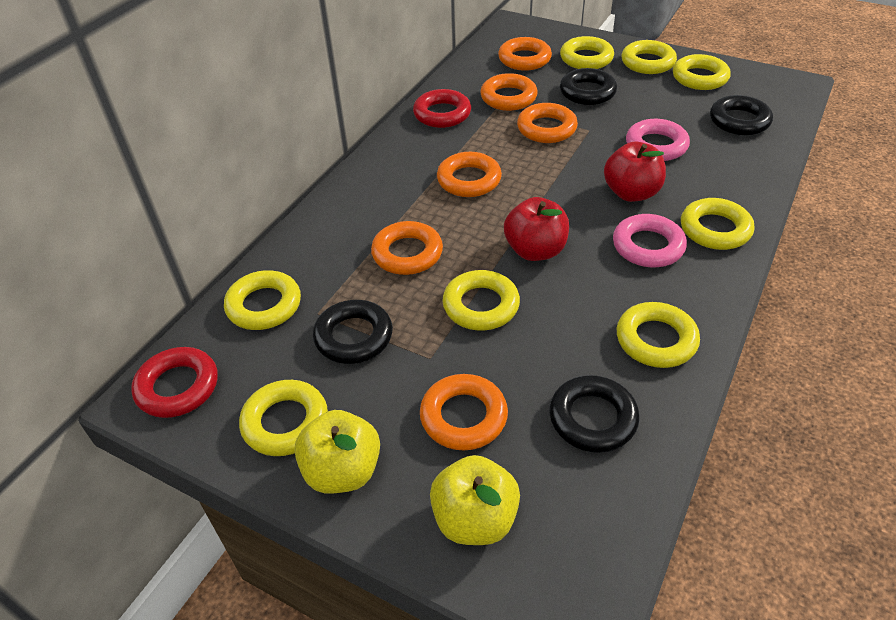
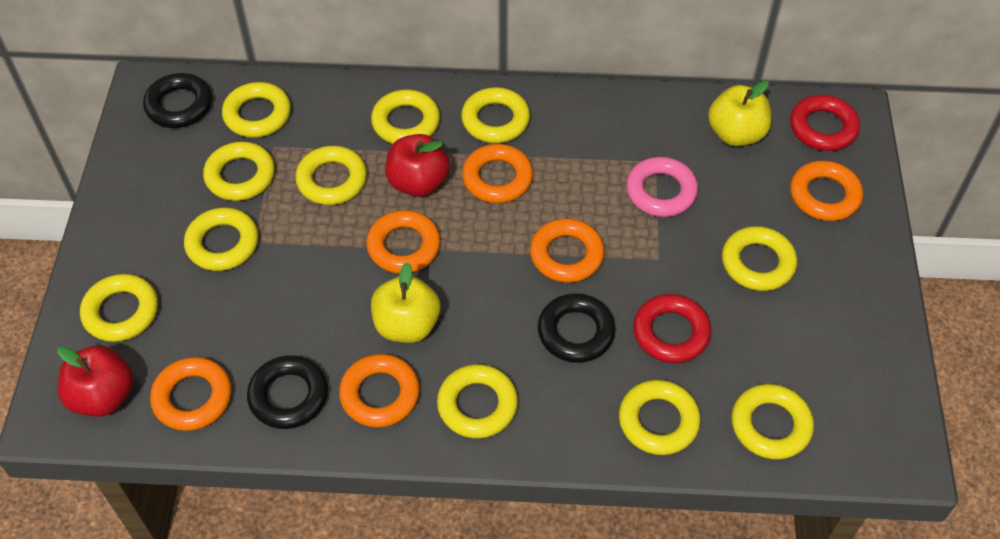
black ring: 4 -> 3
pink ring: 2 -> 1
yellow ring: 8 -> 11

